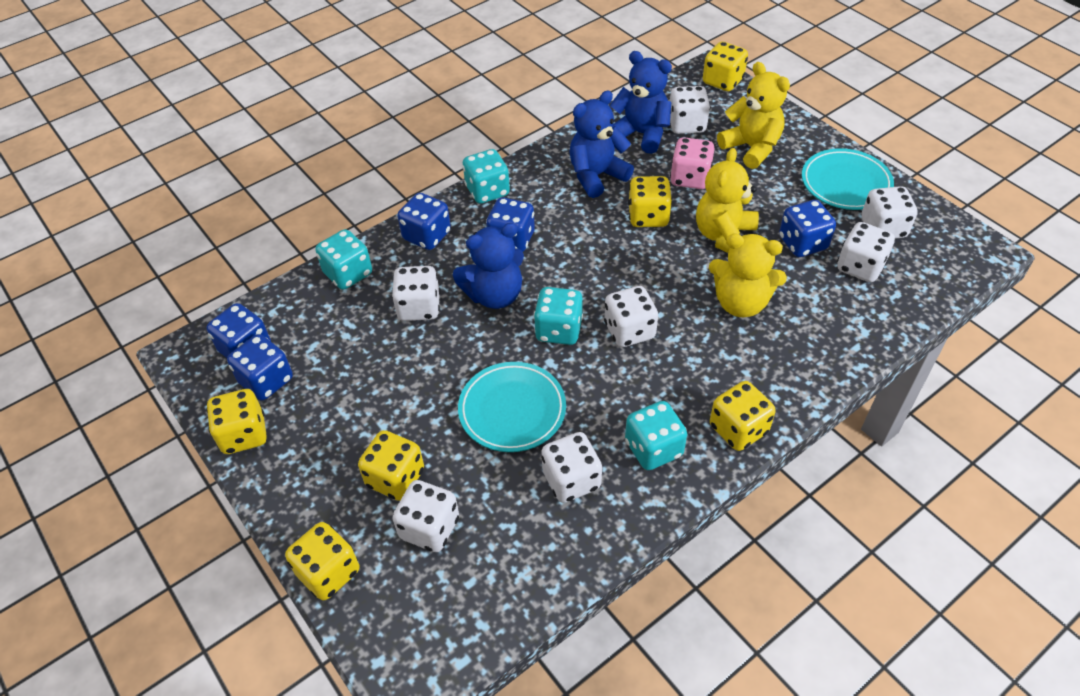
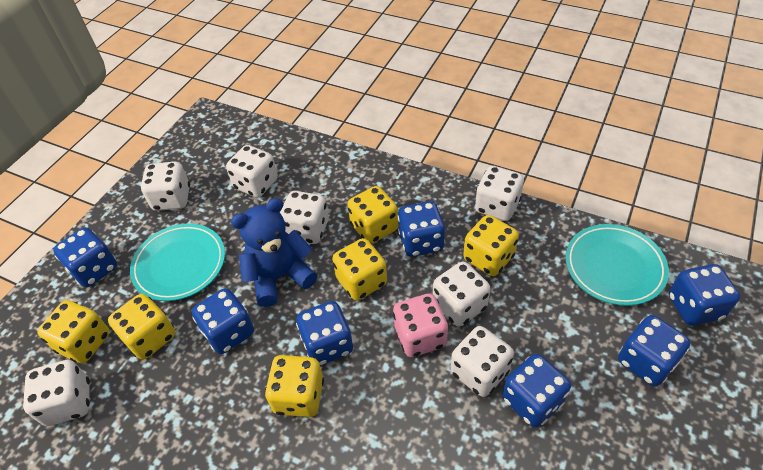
blue dice: 5 -> 7
blue teddy bear: 3 -> 1
turquoise dice: 4 -> 0
yellow teddy bear: 3 -> 0

